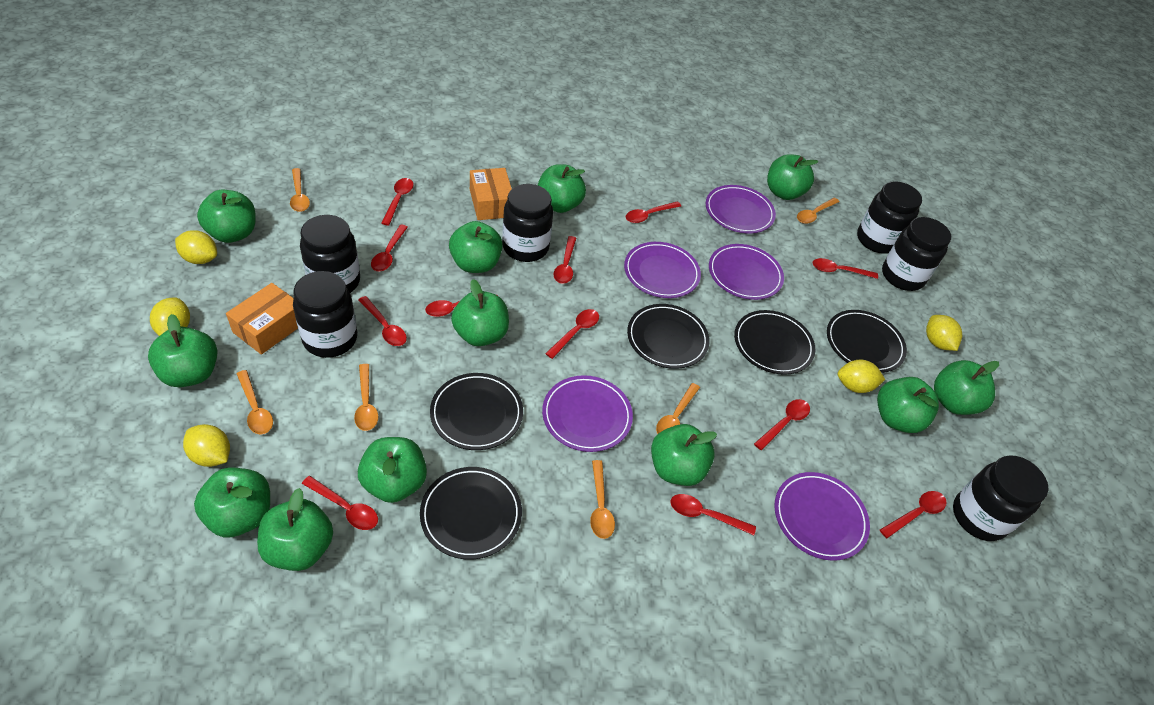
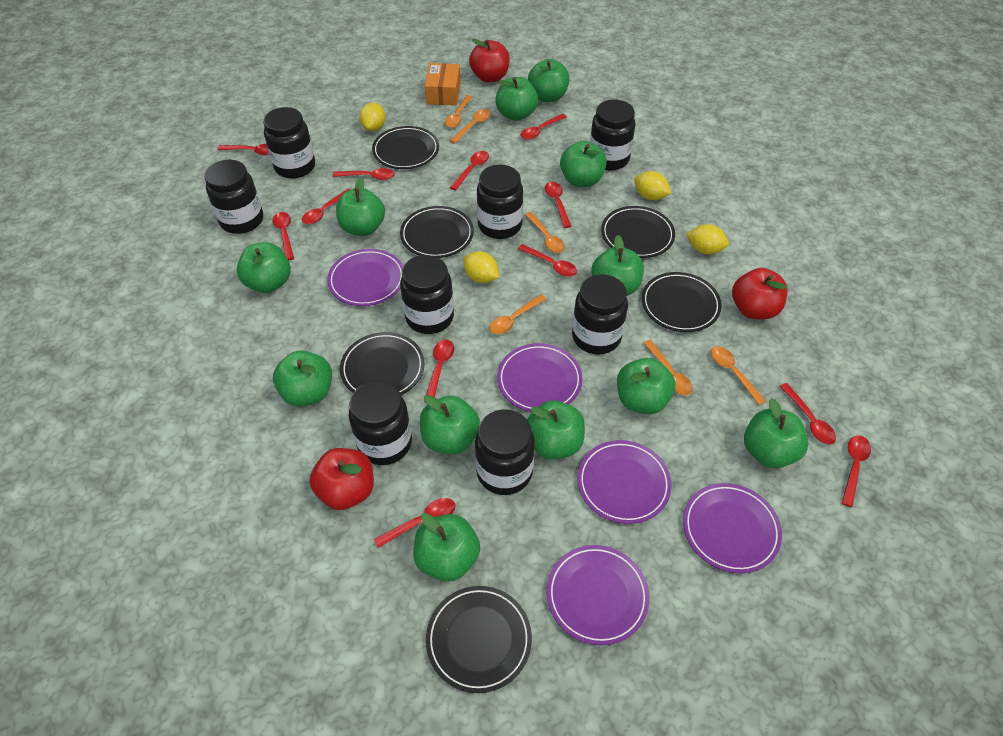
black jar: 6 -> 8
black plate: 5 -> 6
orange box: 2 -> 1
red apple: 0 -> 3
yellow lemon: 5 -> 4

